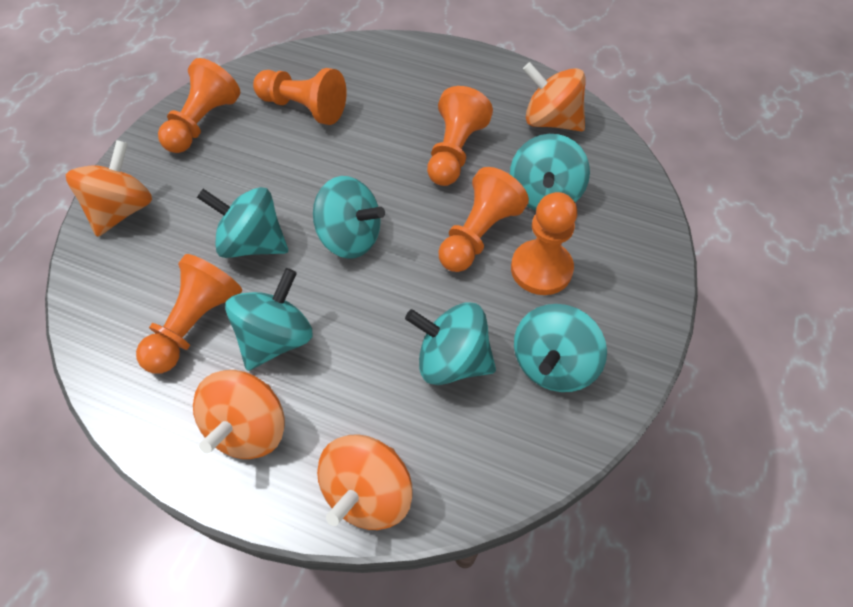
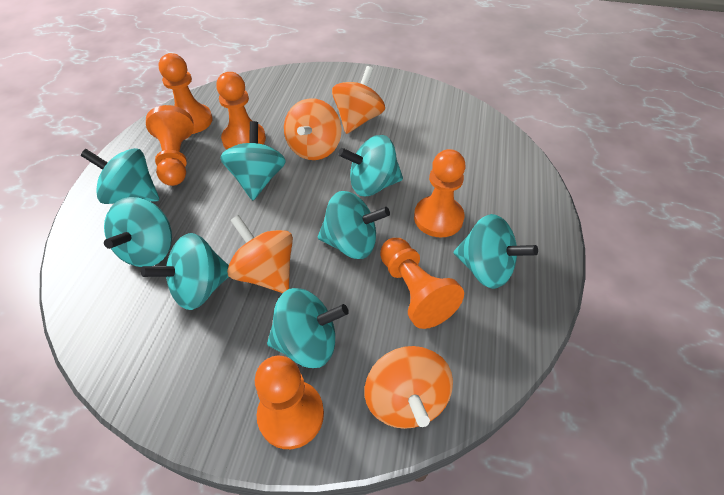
turquoise spinning top: 6 -> 8

